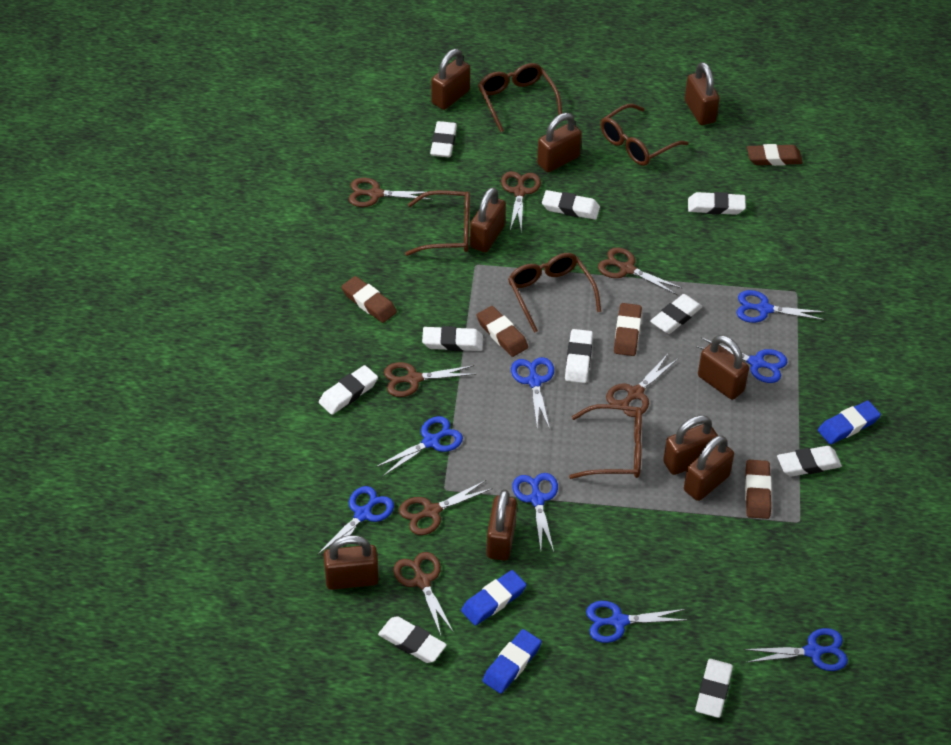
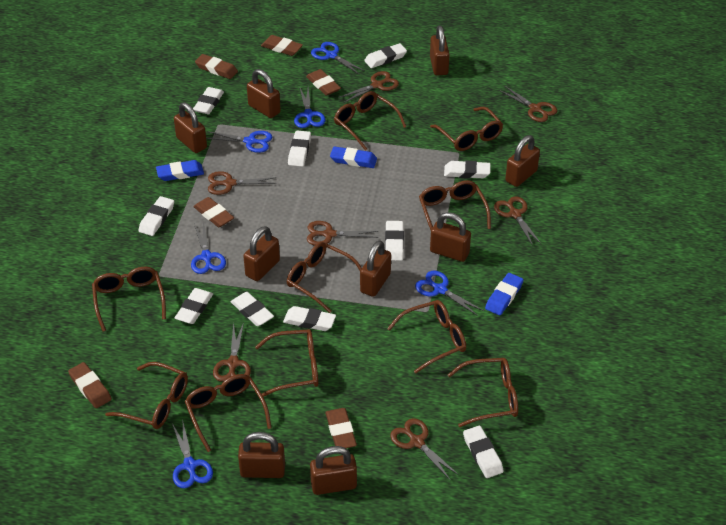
blue scissors: 8 -> 6
brown eraser: 5 -> 6
brown glasses: 5 -> 10

